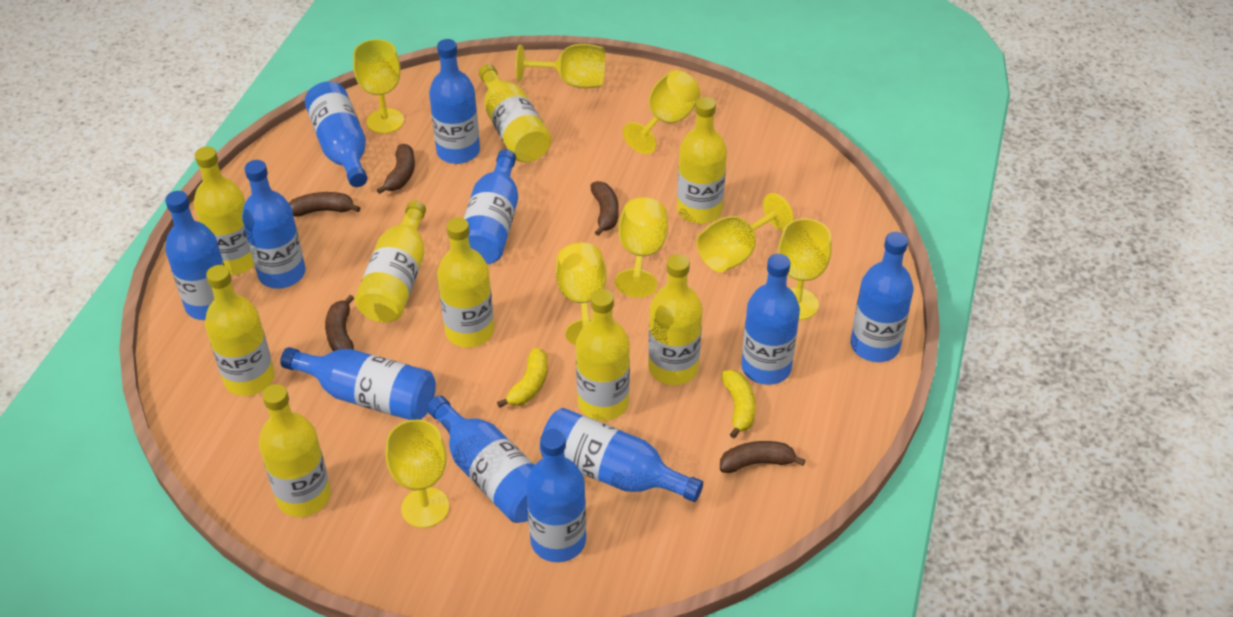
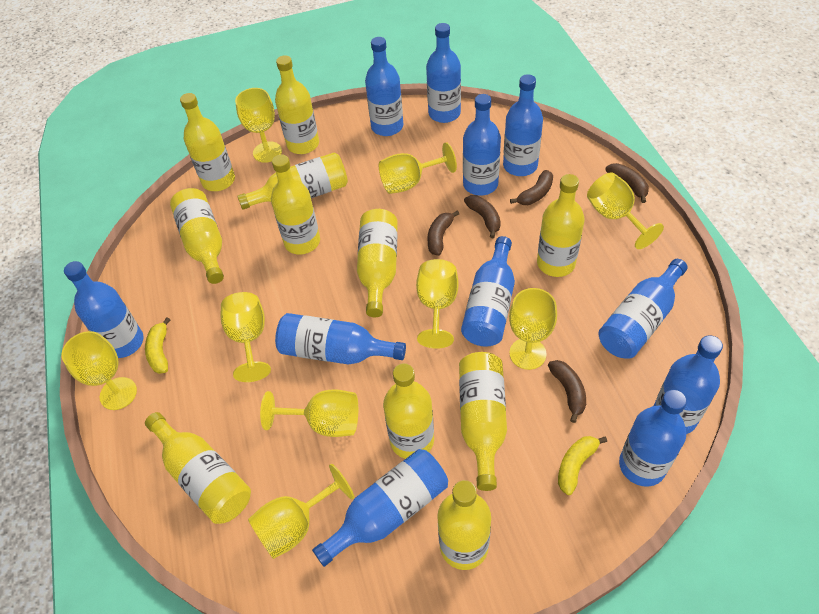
yellow bottle: 9 -> 11
yellow goblet: 8 -> 9

